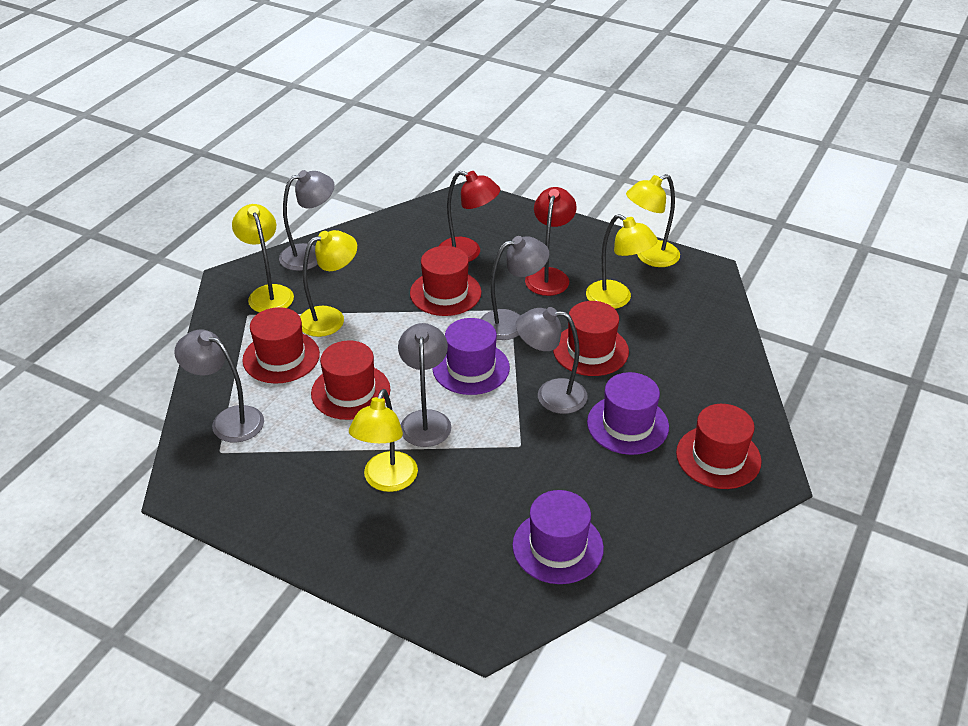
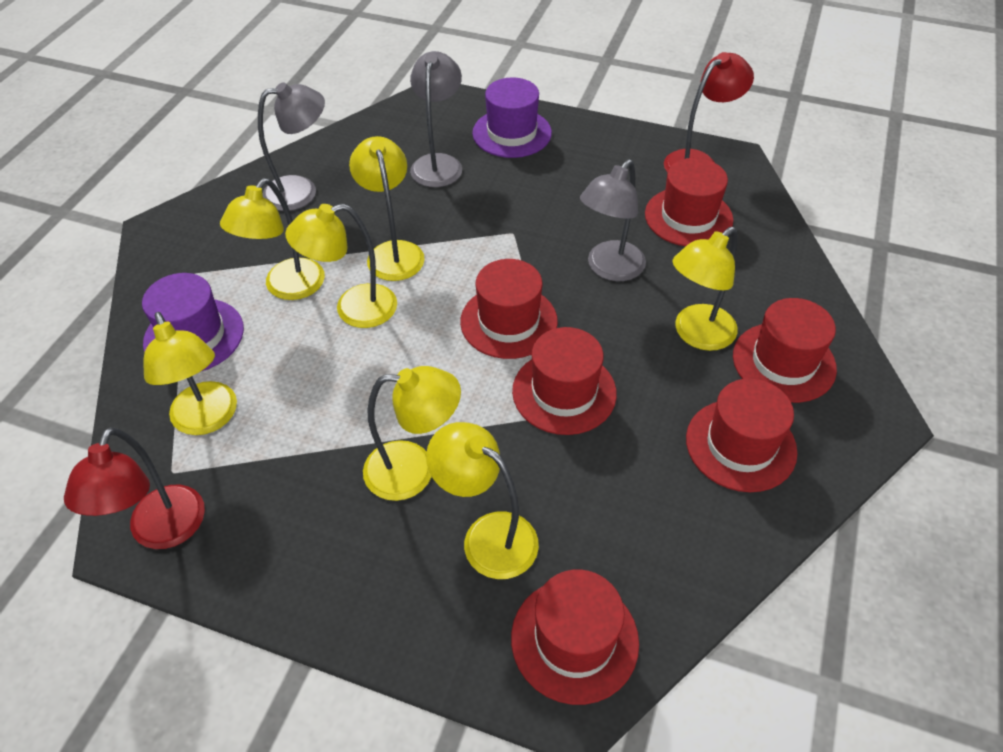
grey lamp: 5 -> 3
purple hat: 3 -> 2
red hat: 5 -> 6
yellow lamp: 5 -> 7

